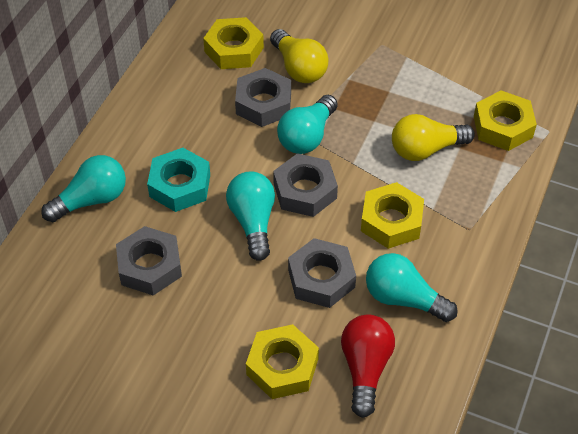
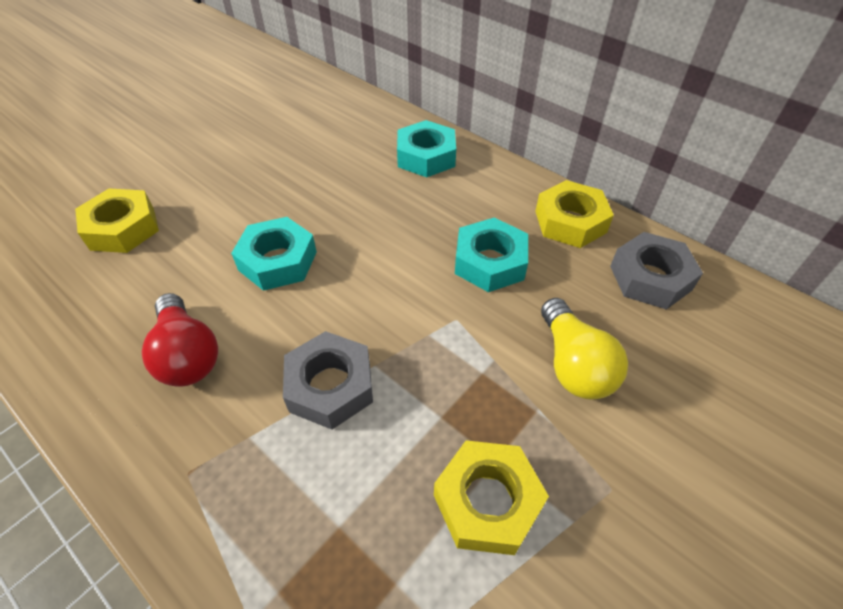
grey nut: 4 -> 2
turquoise light bulb: 4 -> 0
turquoise nut: 1 -> 3
yellow light bulb: 2 -> 1
yellow nut: 4 -> 3

